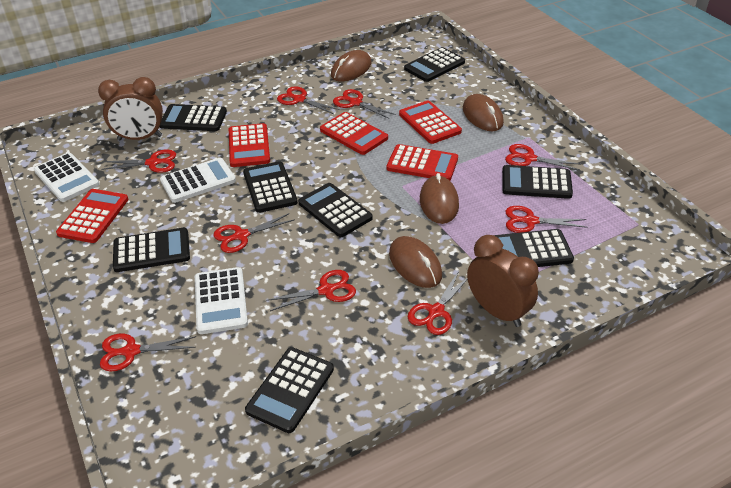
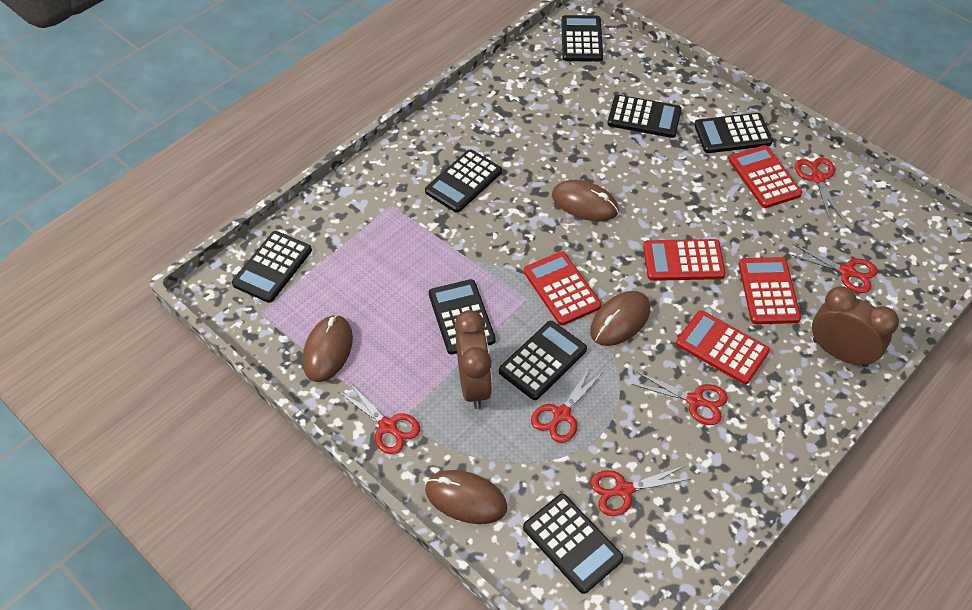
red scissors: 9 -> 6
white calculator: 3 -> 0

